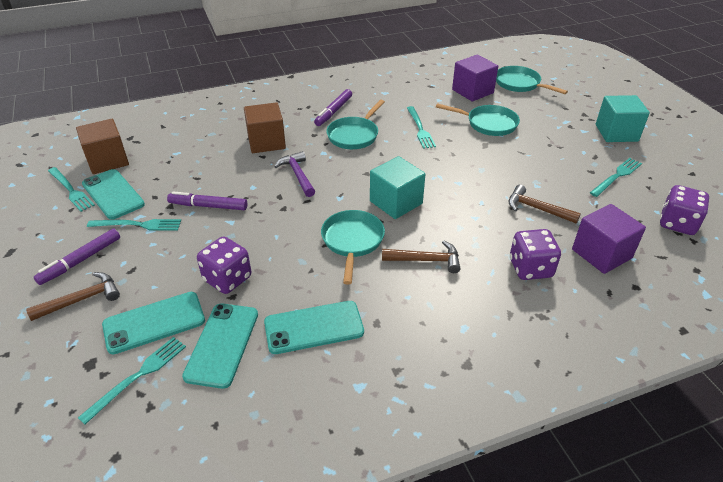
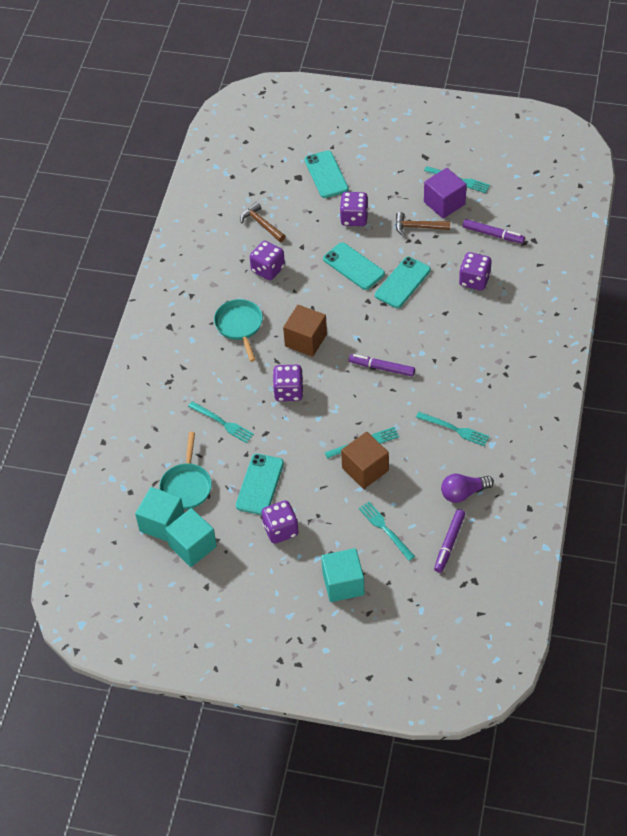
brown hammer: 3 -> 2
purple cube: 2 -> 1
purple dice: 3 -> 5
purple hammer: 1 -> 0
purple light bulb: 0 -> 1
turquoise cube: 2 -> 3
turquoise pan: 4 -> 2

